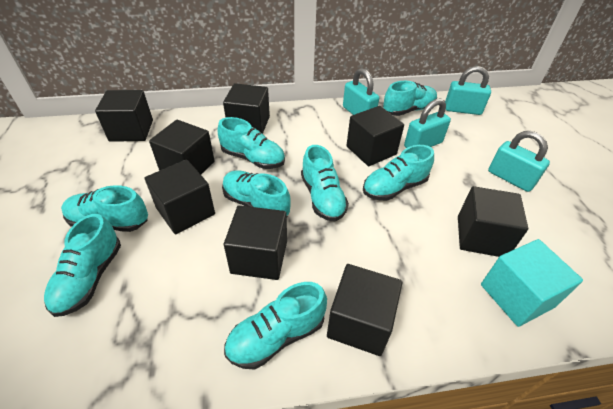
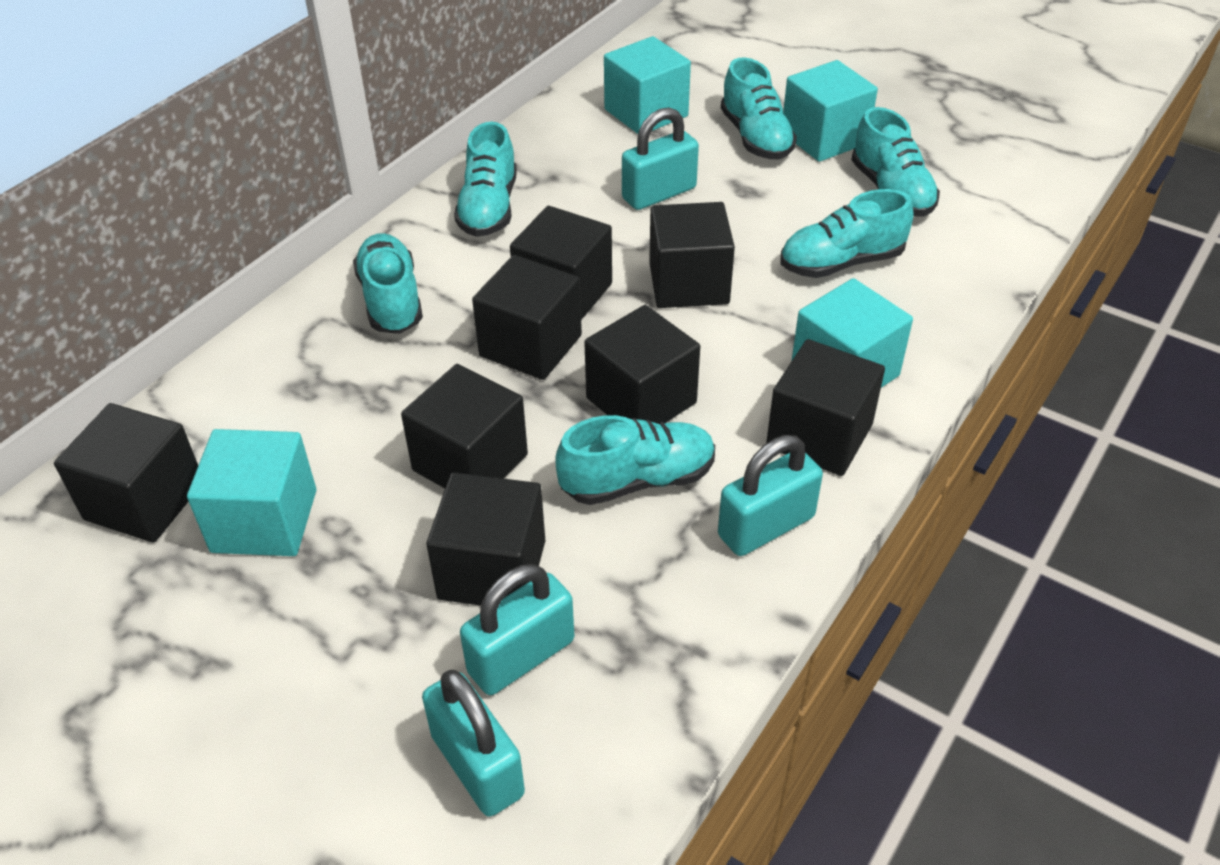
turquoise cube: 1 -> 4
turquoise shoe: 8 -> 6

